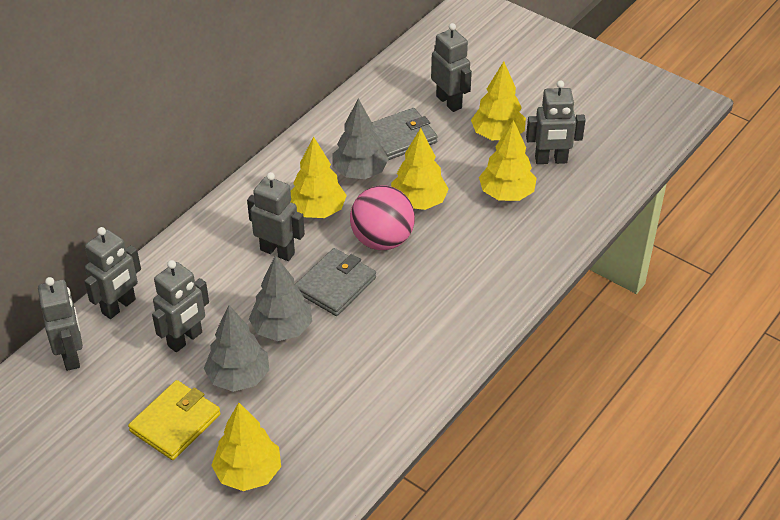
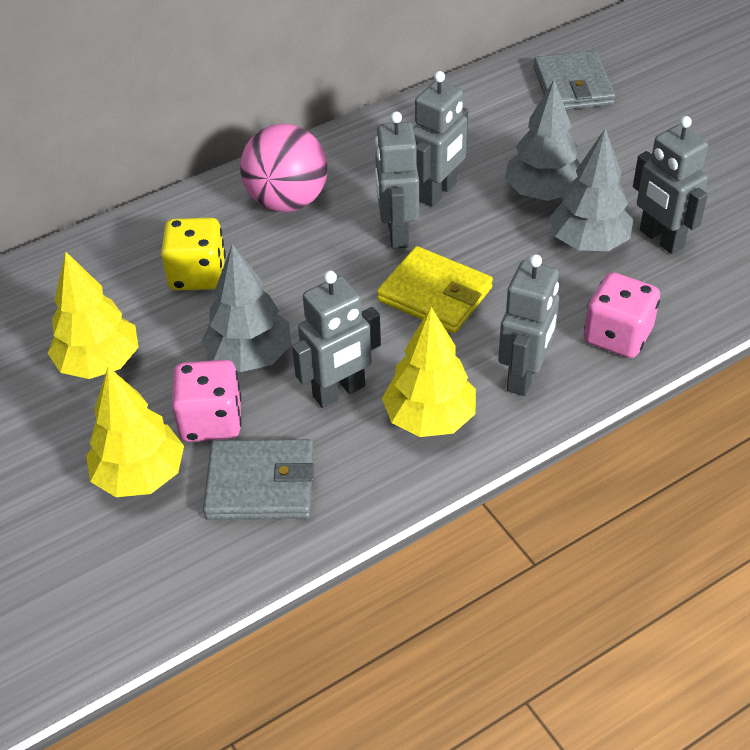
grey robot: 6 -> 5
pink dice: 0 -> 2
yellow dice: 0 -> 1
yellow tree: 5 -> 3

